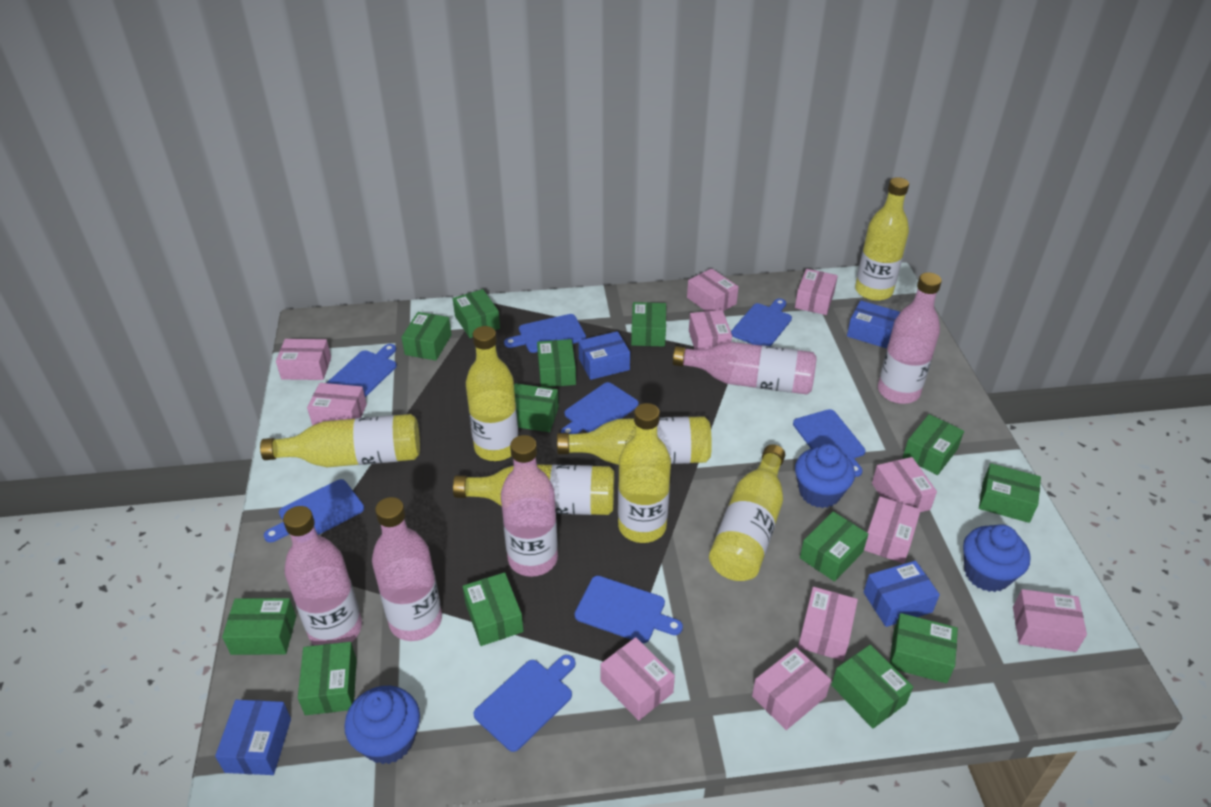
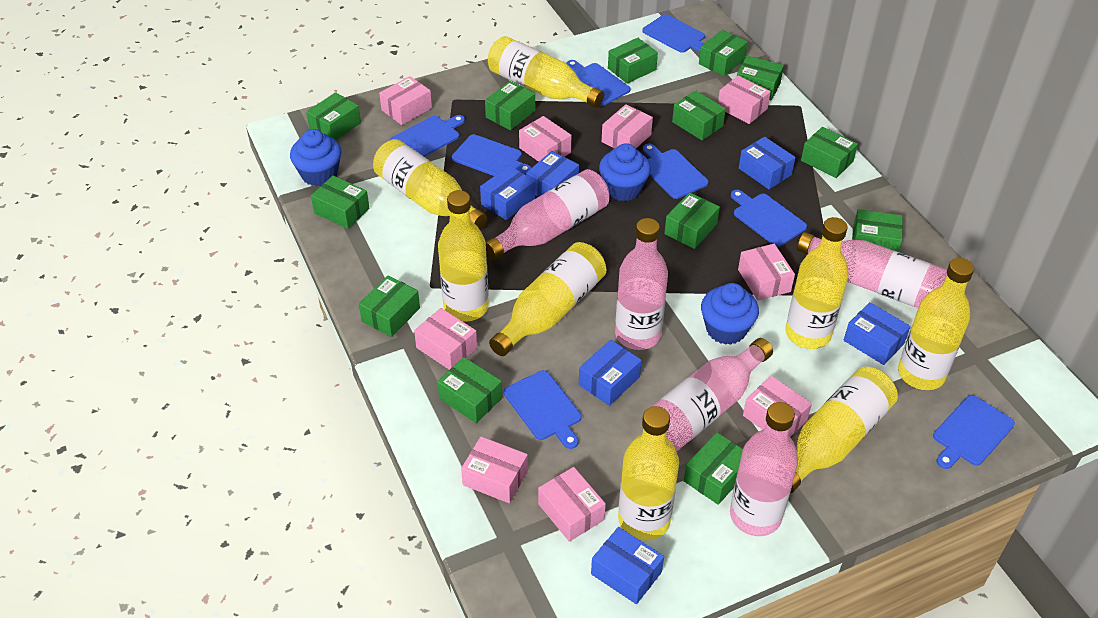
blue box: 4 -> 6
pink box: 11 -> 9
yellow bottle: 7 -> 8

